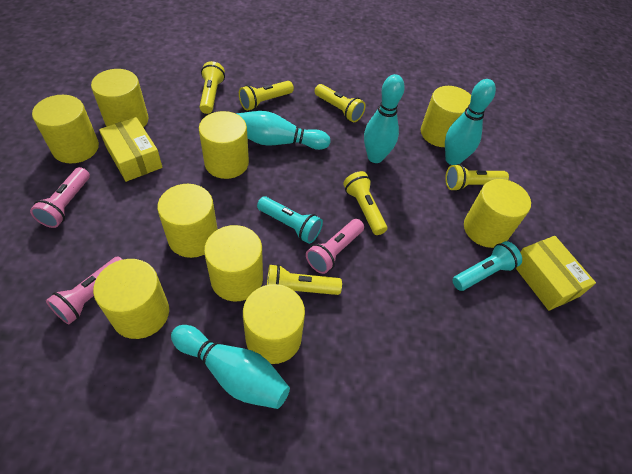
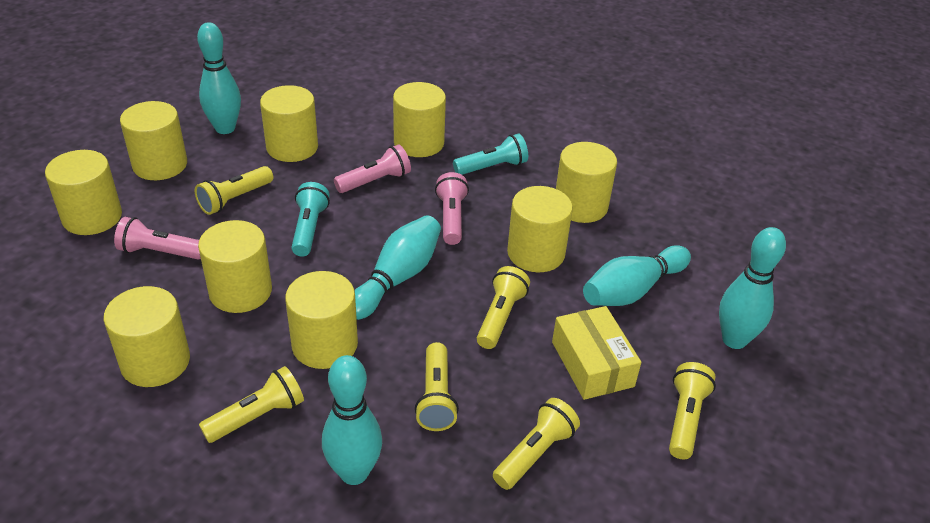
turquoise bowling pin: 4 -> 5
yellow box: 2 -> 1

